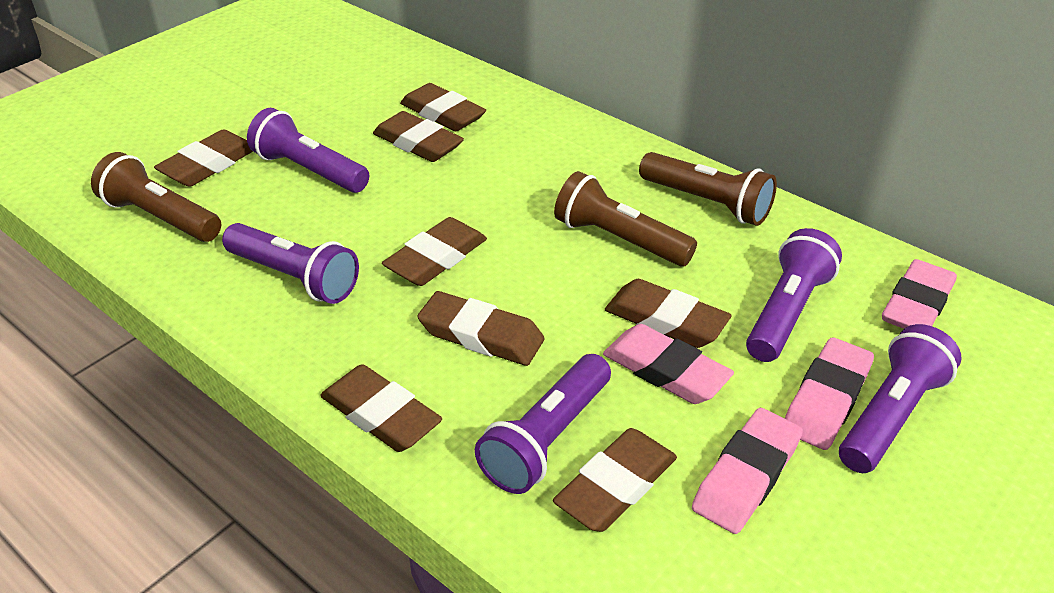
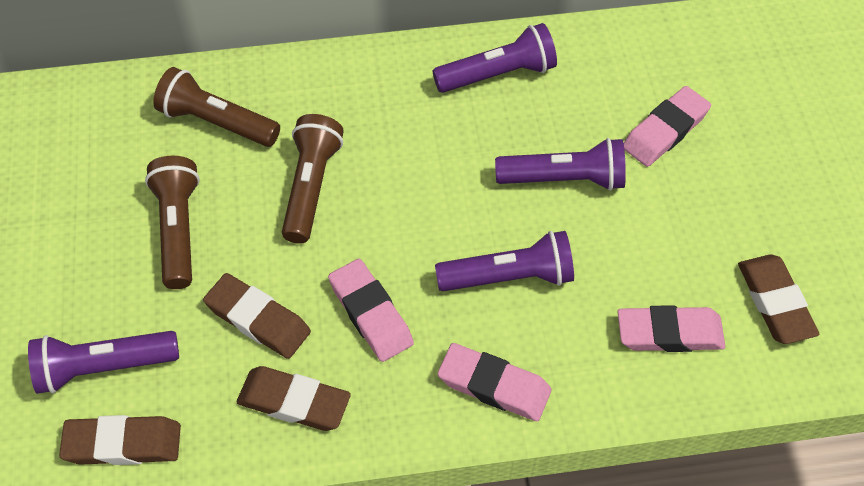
brown eraser: 8 -> 4
purple flashlight: 5 -> 4

